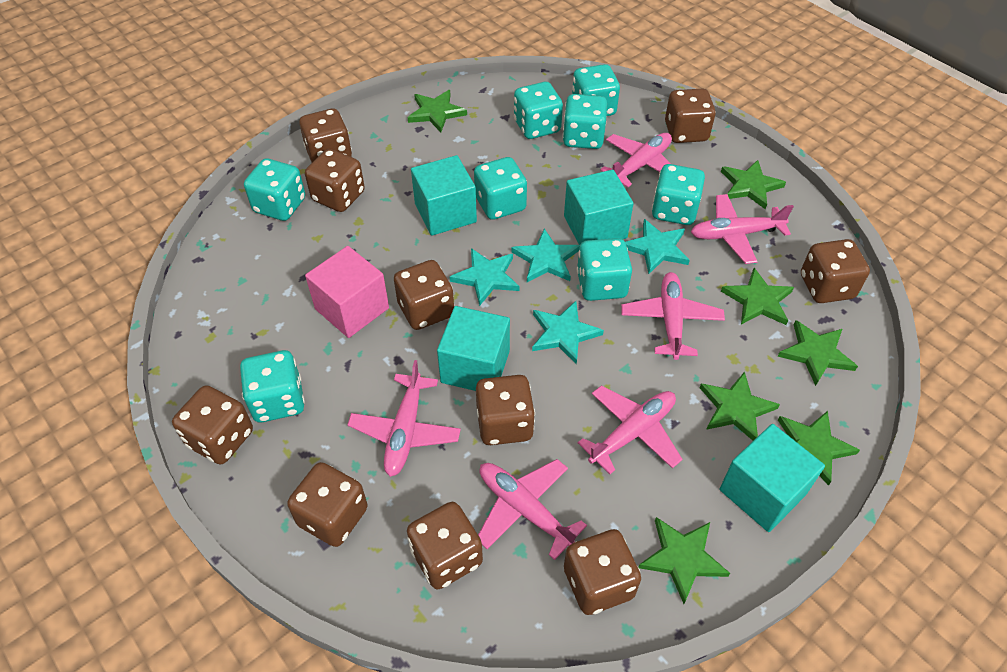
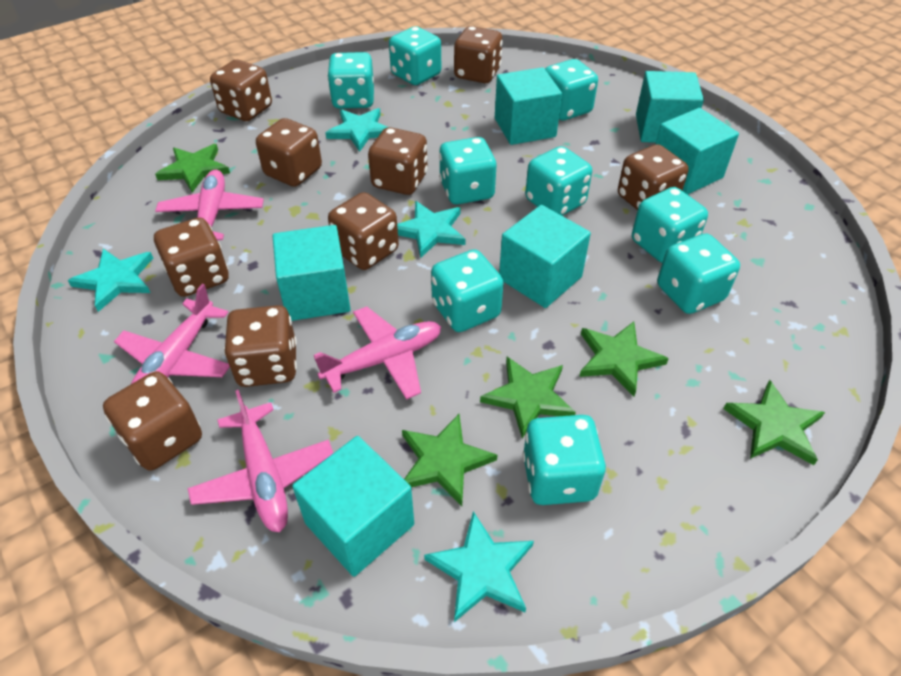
brown dice: 10 -> 9
green star: 7 -> 5
pink cube: 1 -> 0
pink plane: 6 -> 4
turquoise cube: 4 -> 6
turquoise dice: 8 -> 9

